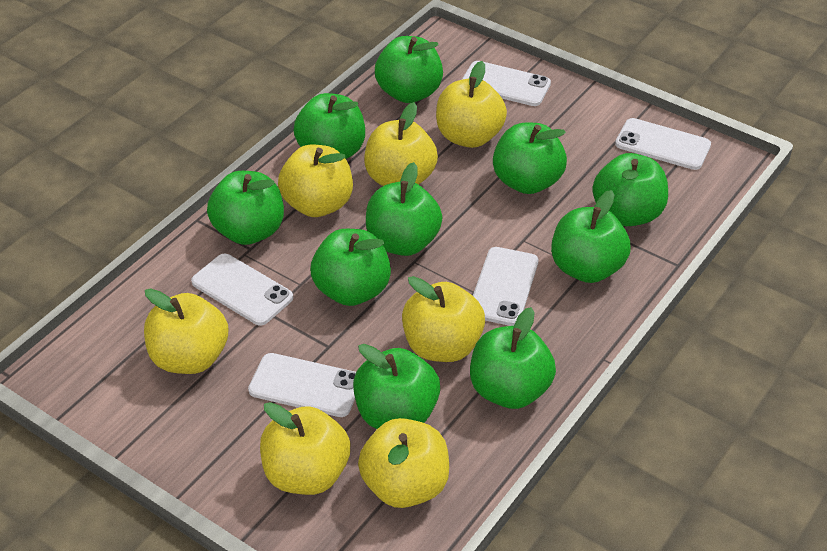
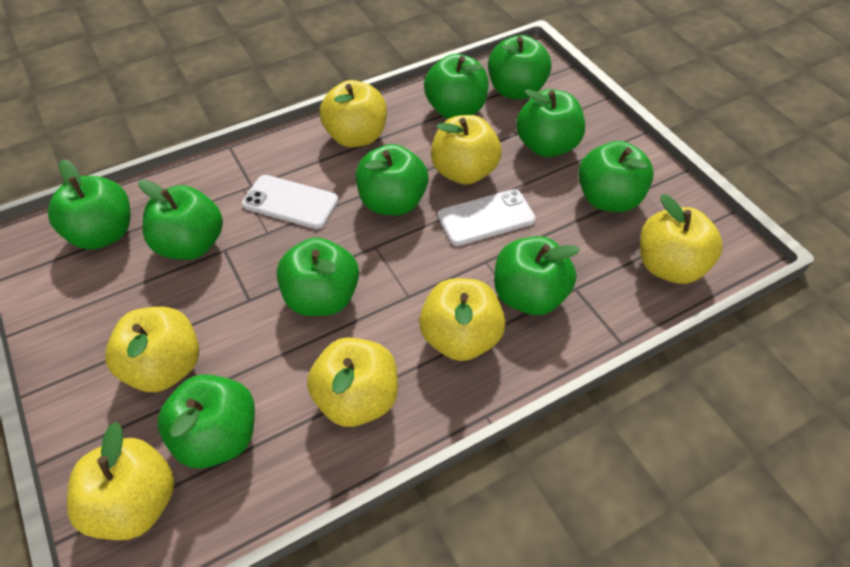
white phone: 5 -> 2

